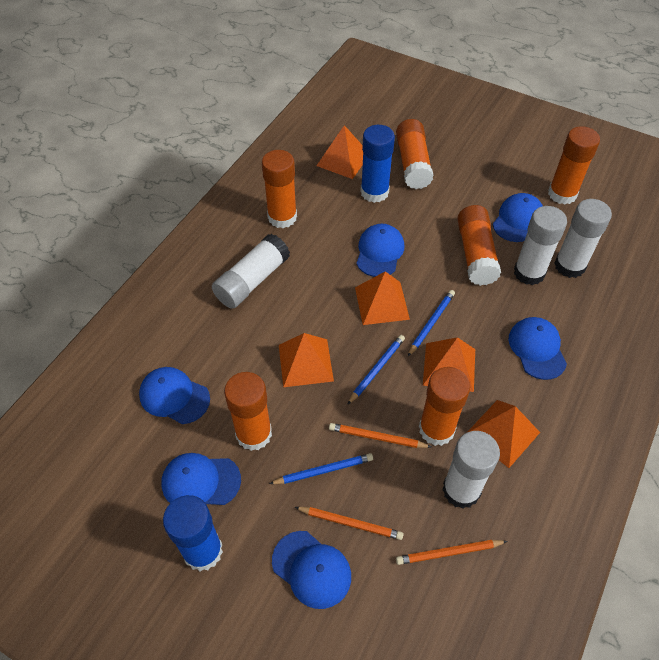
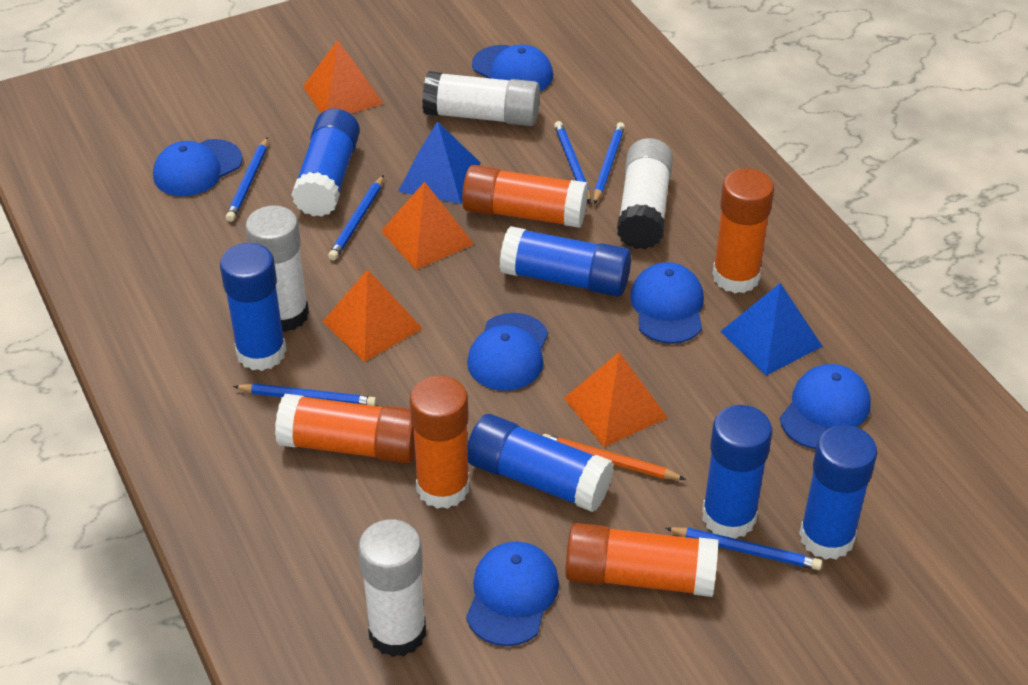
blue glue stick: 2 -> 6
blue pencil: 3 -> 6
blue pyramid: 0 -> 2
orange glue stick: 6 -> 5
orange pencil: 3 -> 1
orange pyramid: 5 -> 4

